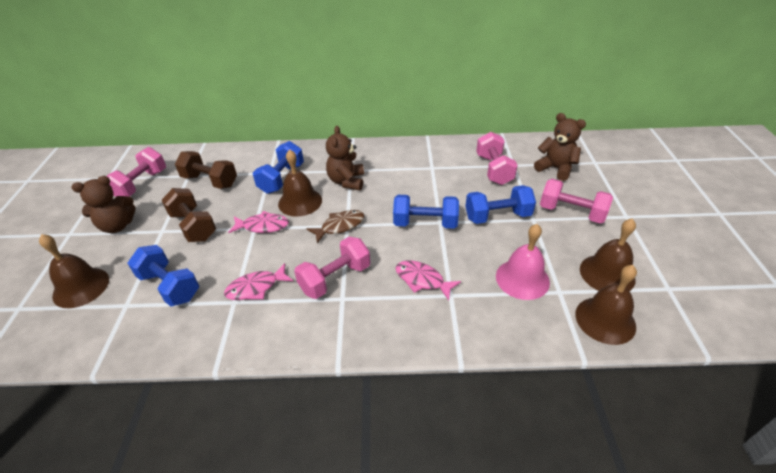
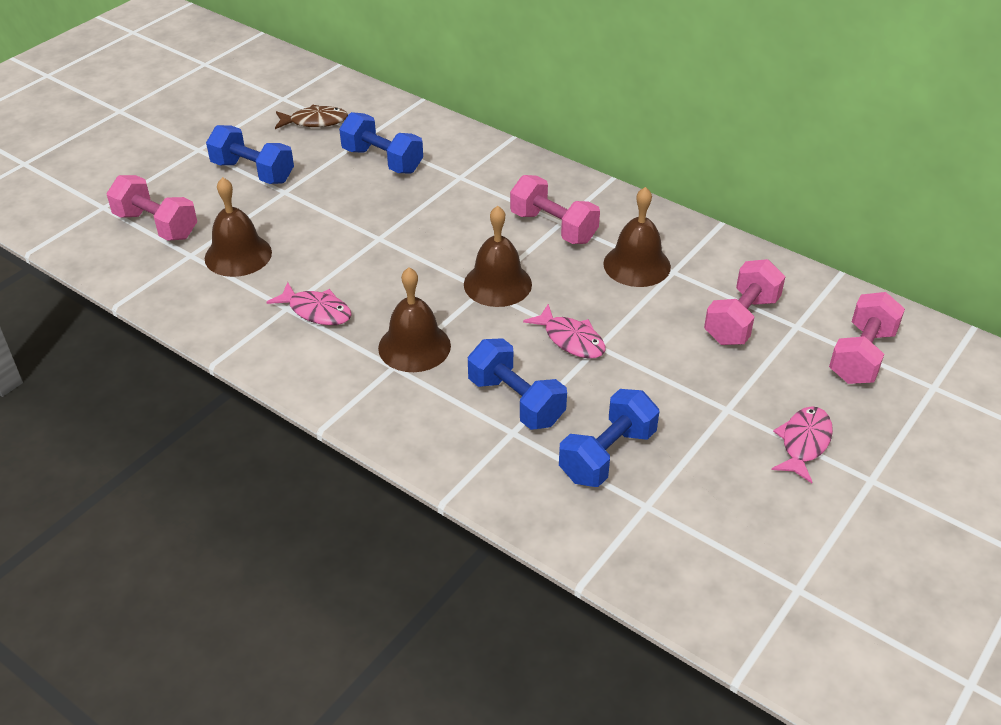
brown dumbbell: 2 -> 0
brown teddy bear: 3 -> 0
pink bell: 1 -> 0

